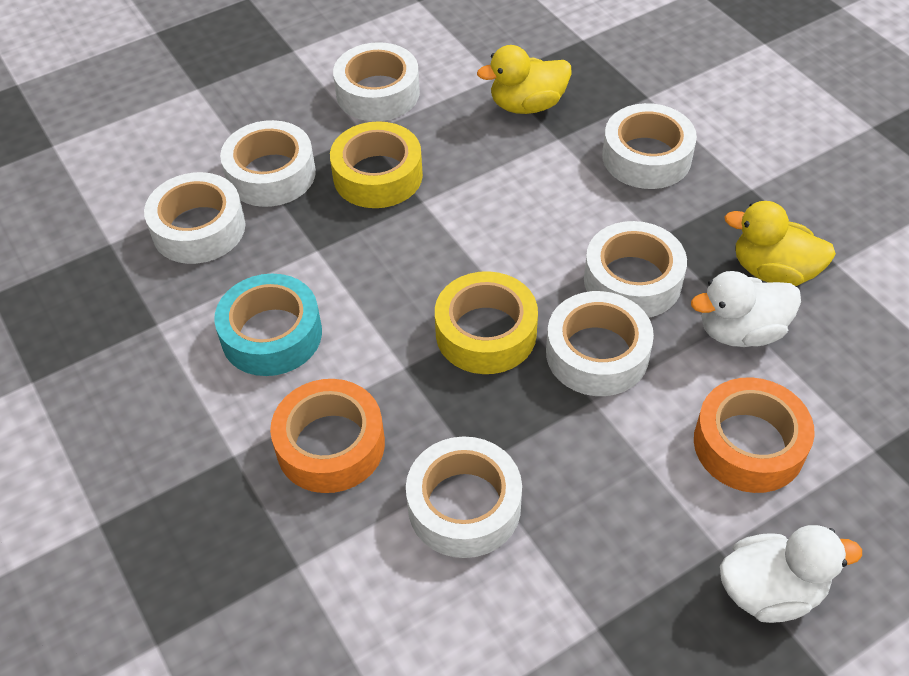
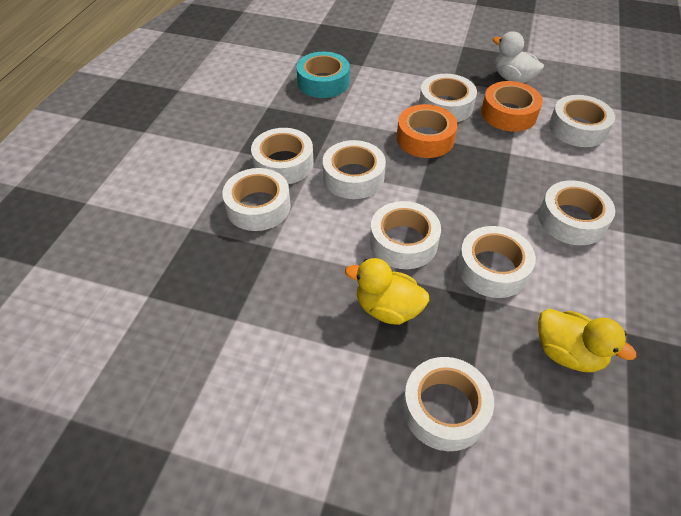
white duck: 2 -> 1
white tape: 7 -> 9
yellow tape: 2 -> 0

